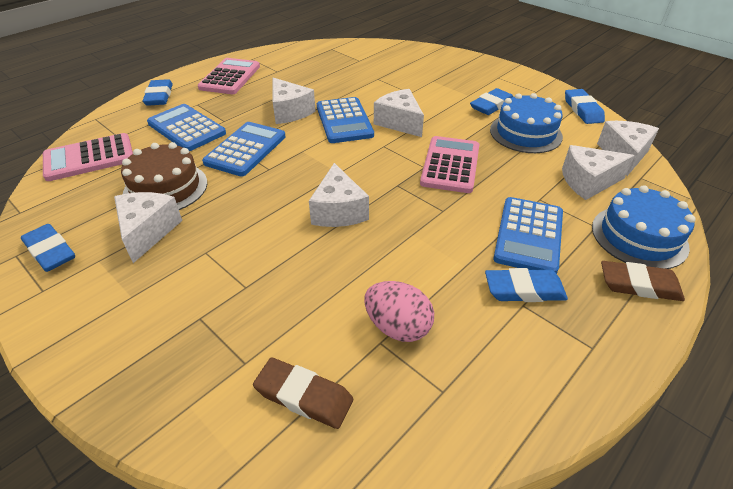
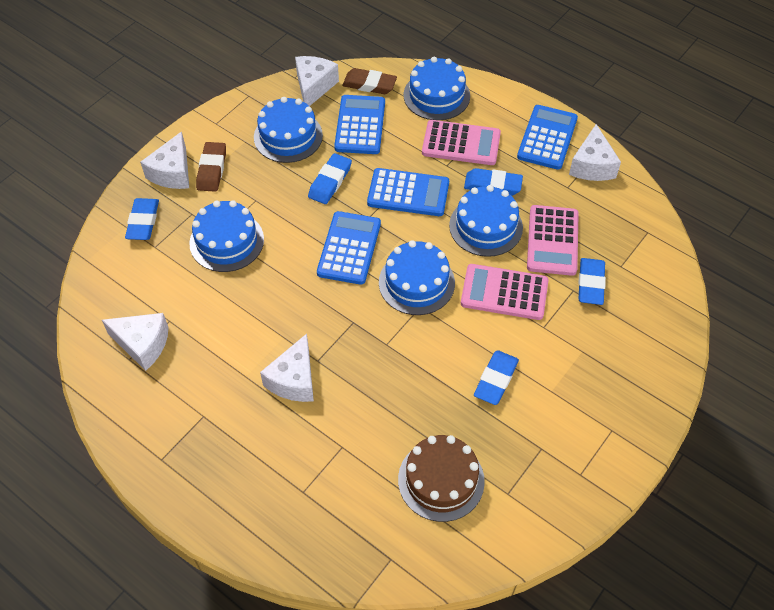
blue cake: 2 -> 5
pink egg: 1 -> 0
white cheese: 6 -> 5

